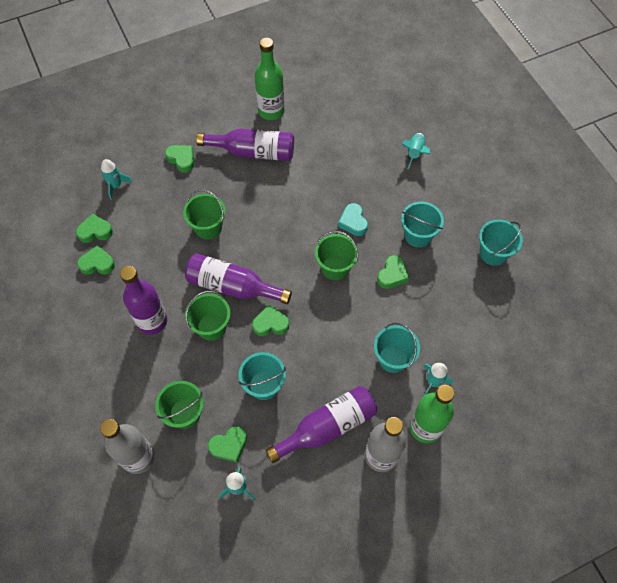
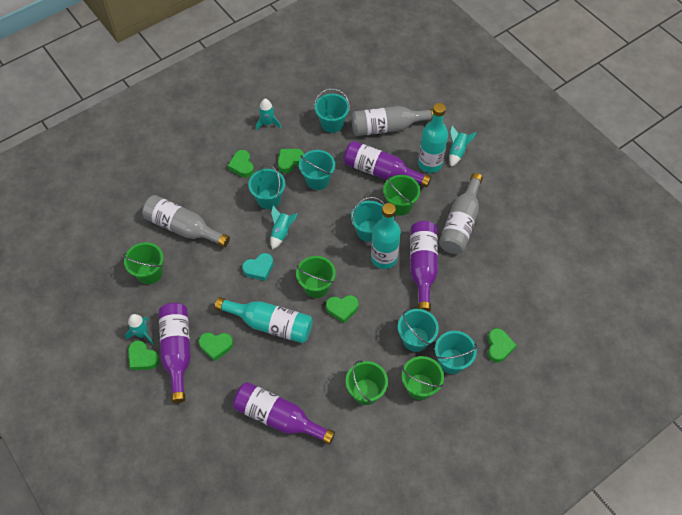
green bottle: 2 -> 0
green bucket: 4 -> 5
grey bottle: 2 -> 3
turquoise bottle: 0 -> 3
turquoise bucket: 4 -> 6

